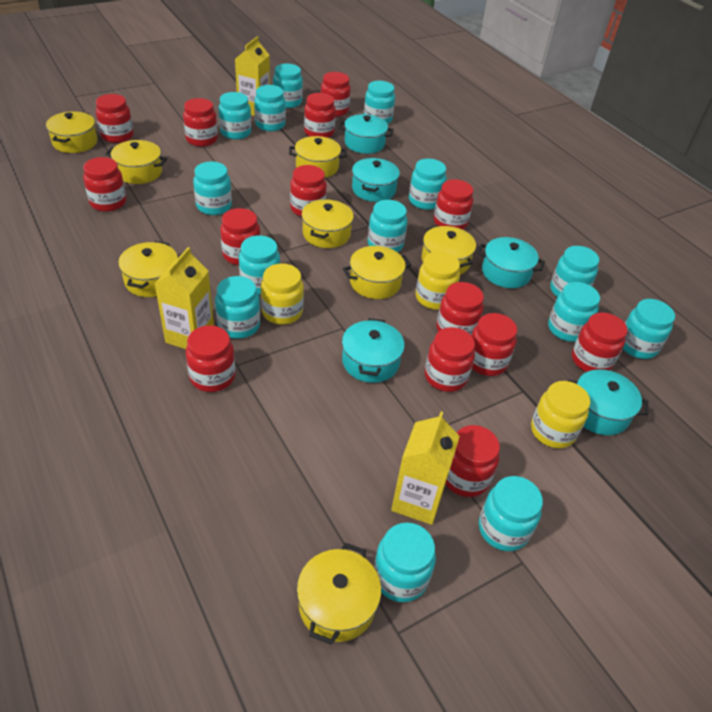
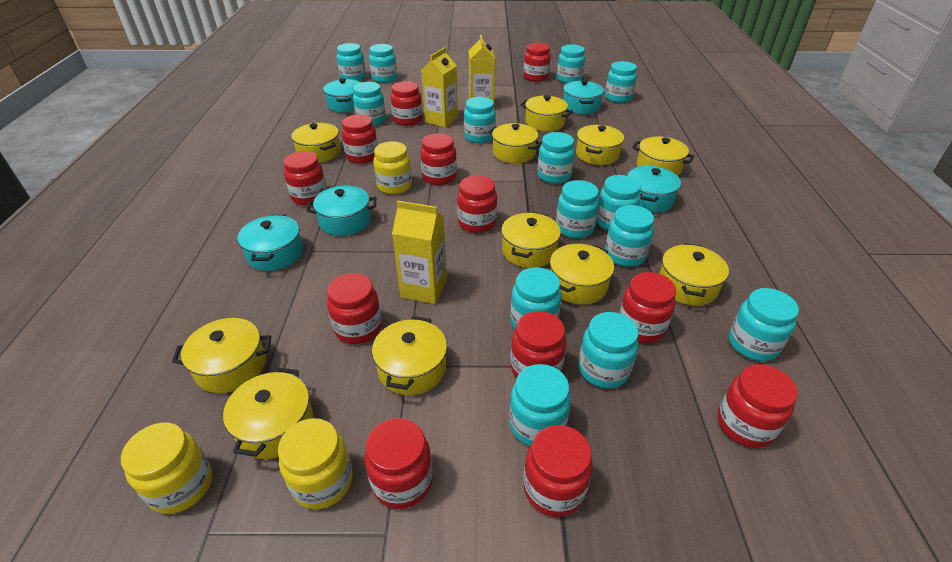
red jar: 14 -> 12
yellow pot: 8 -> 11

